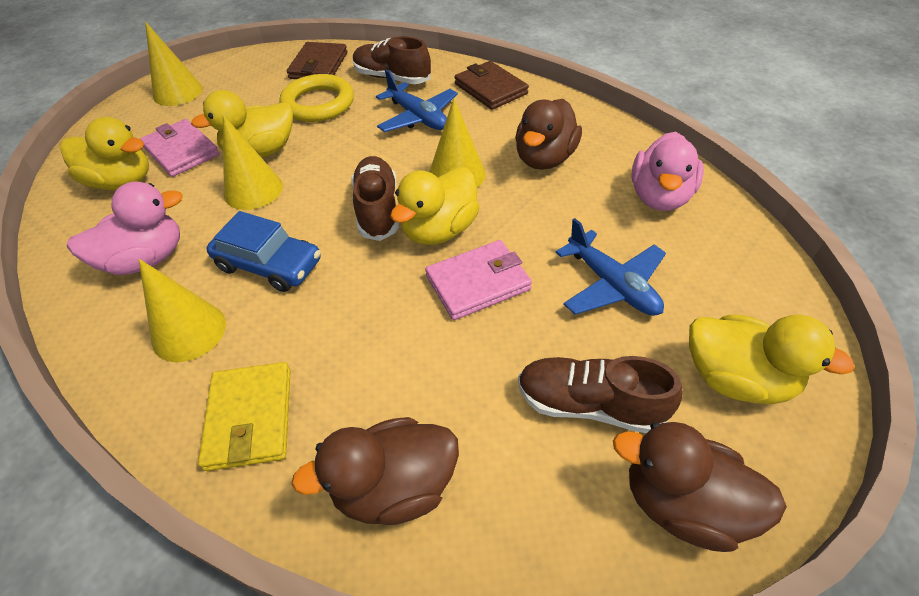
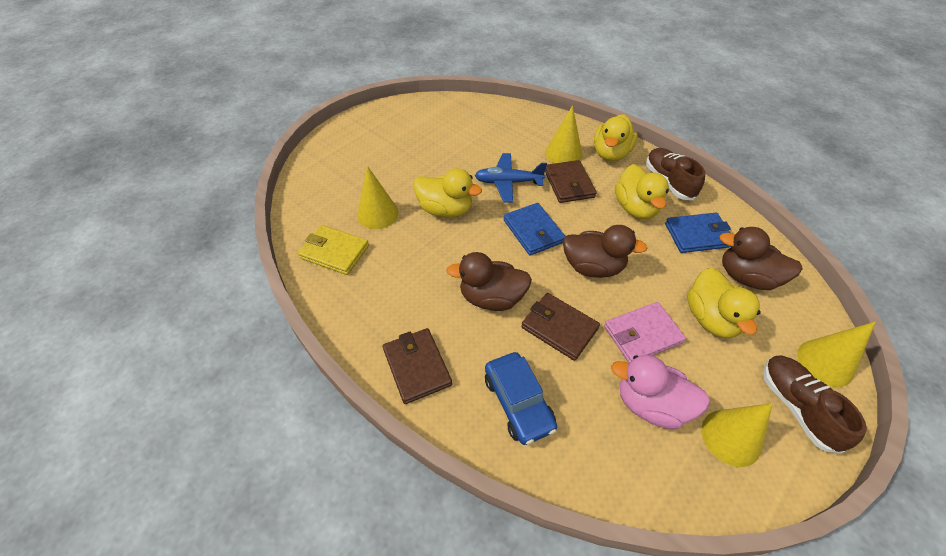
blue plane: 2 -> 1
blue wallet: 0 -> 2
brown shoe: 3 -> 2
brown wallet: 2 -> 3
pink duck: 2 -> 1
pink wallet: 2 -> 1
yellow ring: 1 -> 0

